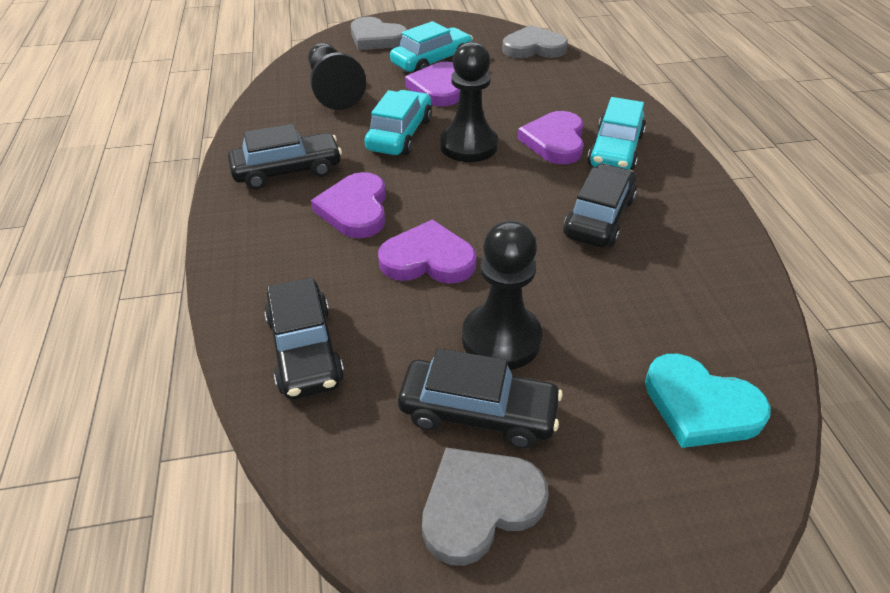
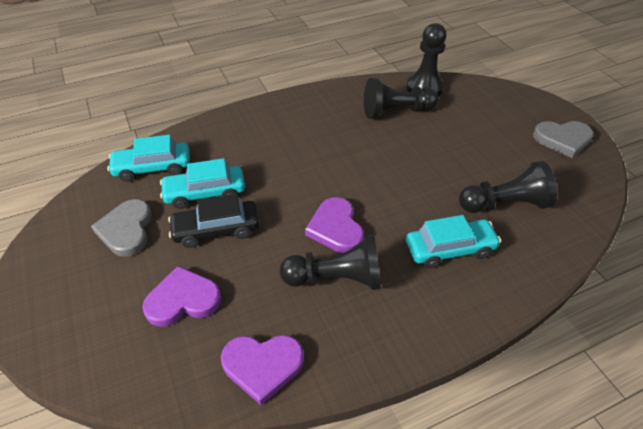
black car: 4 -> 1
black pawn: 3 -> 4
grey heart: 3 -> 2
purple heart: 4 -> 3
turquoise heart: 1 -> 0

